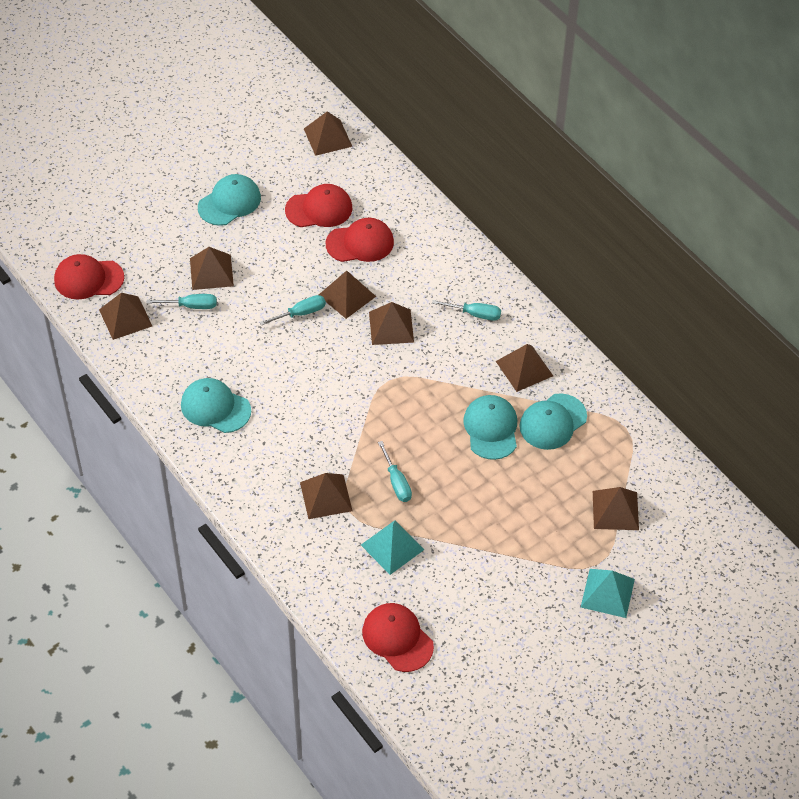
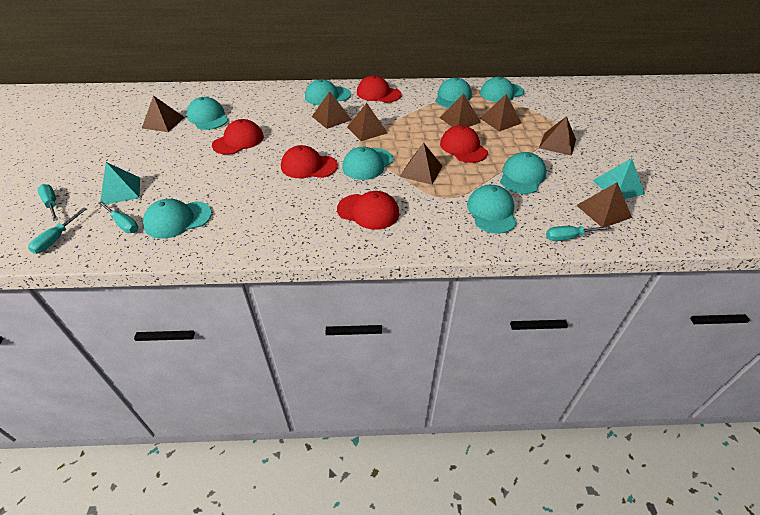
red cap: 4 -> 5
turquoise cap: 4 -> 8

